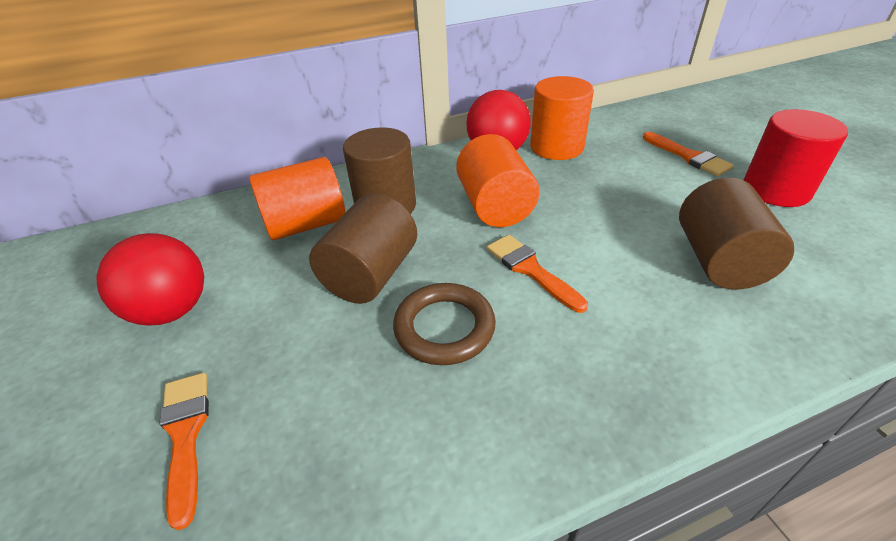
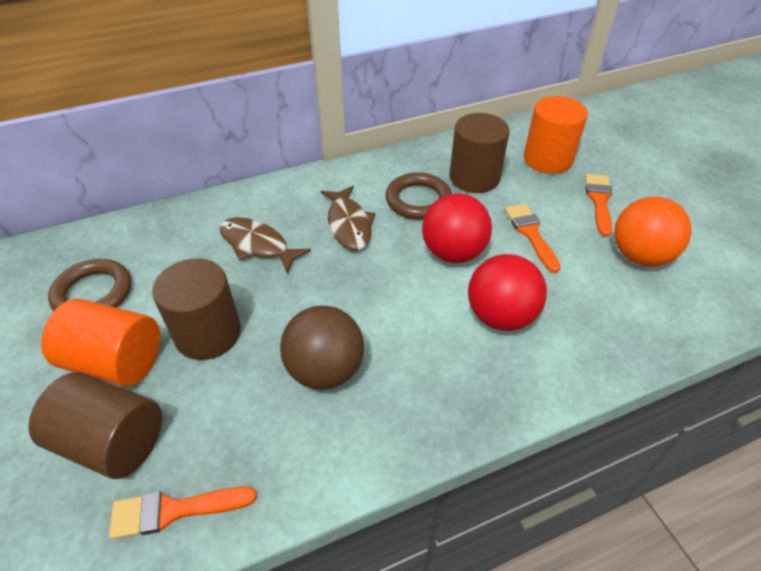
brown ball: 0 -> 1
brown fish: 0 -> 2
brown ring: 1 -> 2
orange ball: 0 -> 1
orange cylinder: 3 -> 2
red cylinder: 1 -> 0

